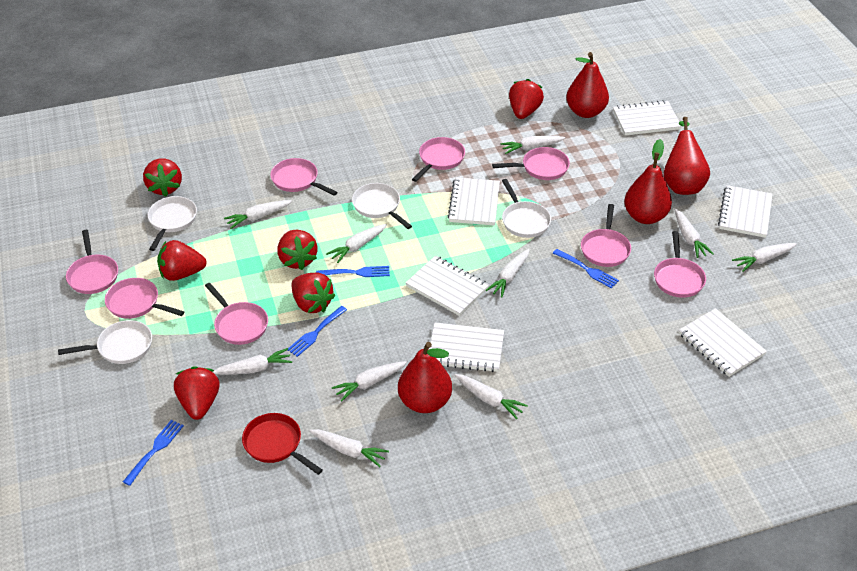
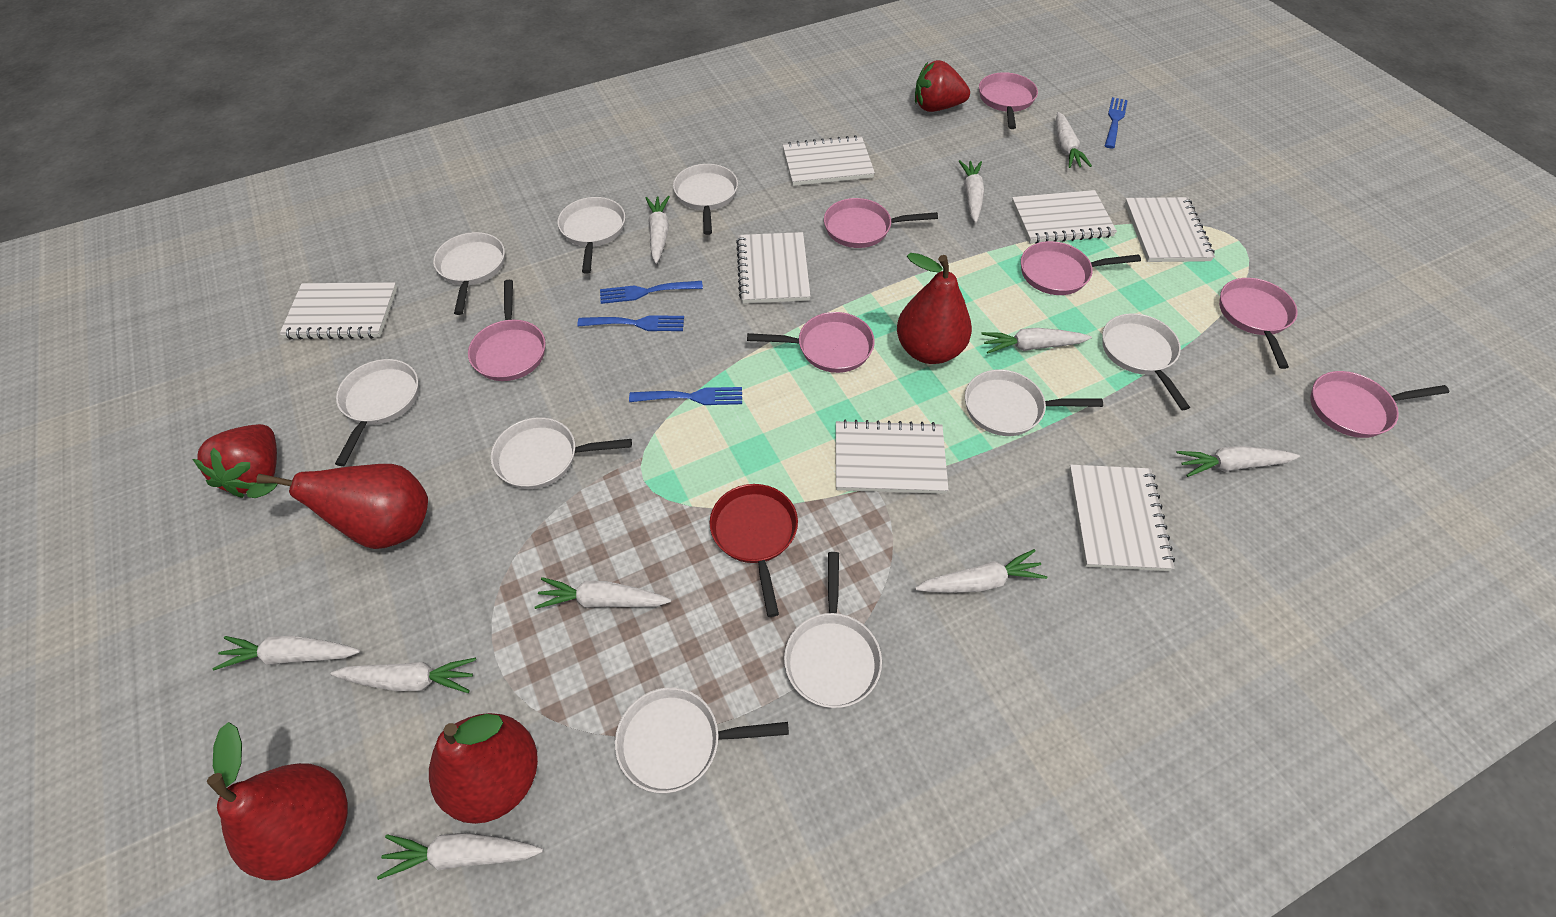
pink pan: 8 -> 7
red strawberry: 6 -> 2
white notebook: 6 -> 7
white pan: 4 -> 9

